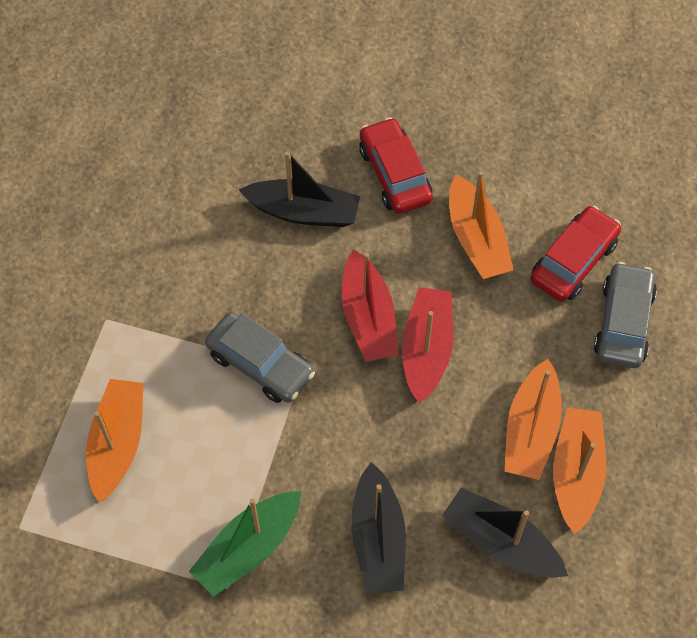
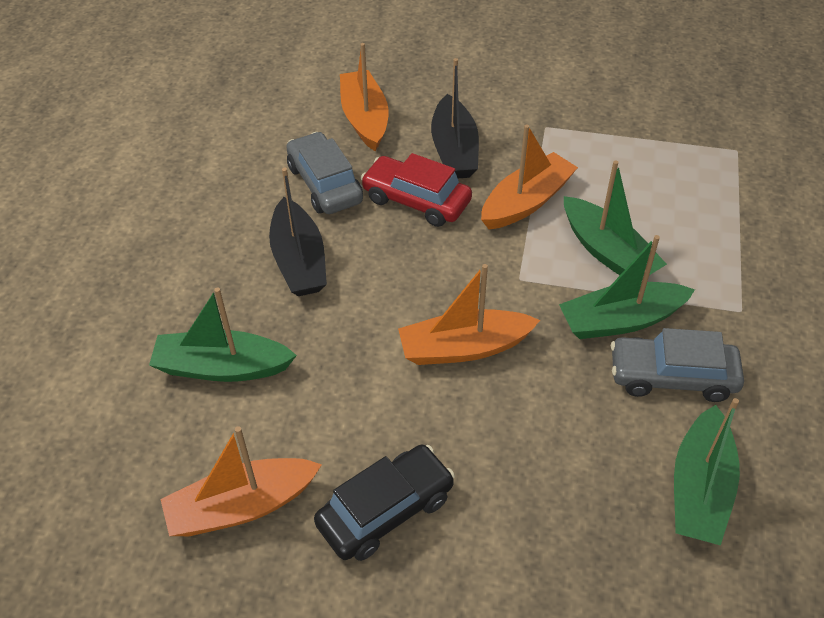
black boat: 3 -> 2
black car: 0 -> 1
green boat: 1 -> 4
red boat: 2 -> 0
red car: 2 -> 1

